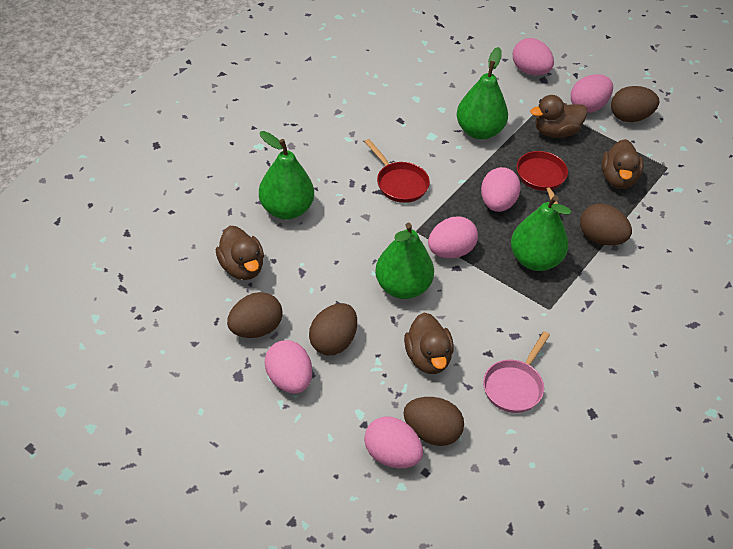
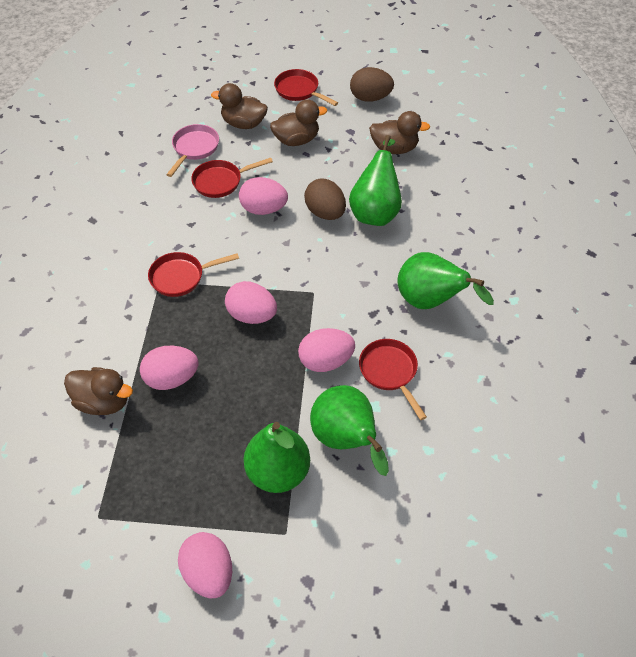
brown egg: 5 -> 2
pink egg: 6 -> 5
red pan: 2 -> 4

